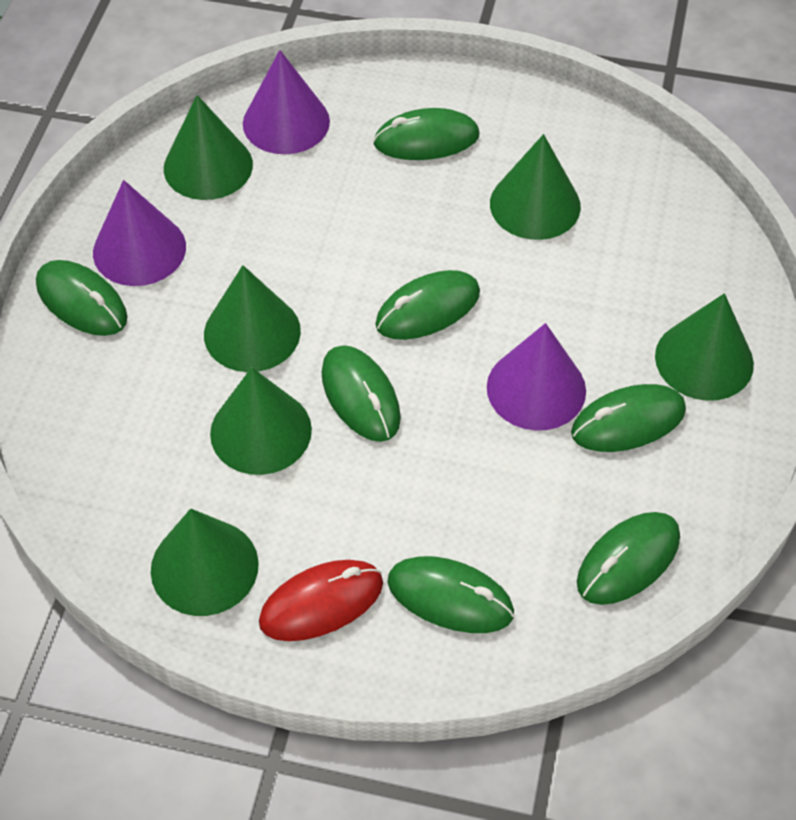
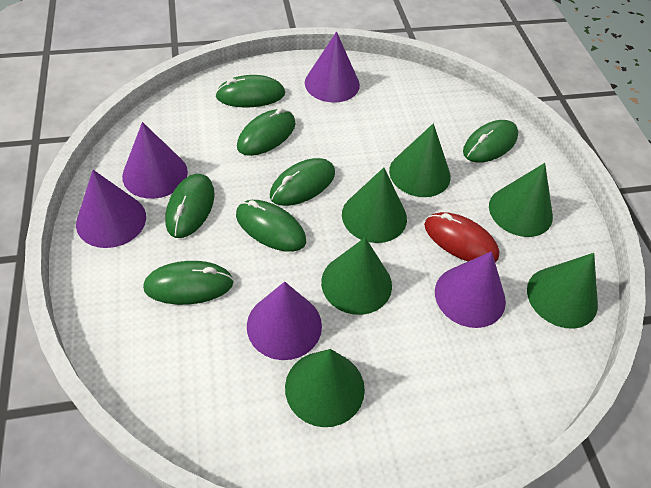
purple cone: 3 -> 5

